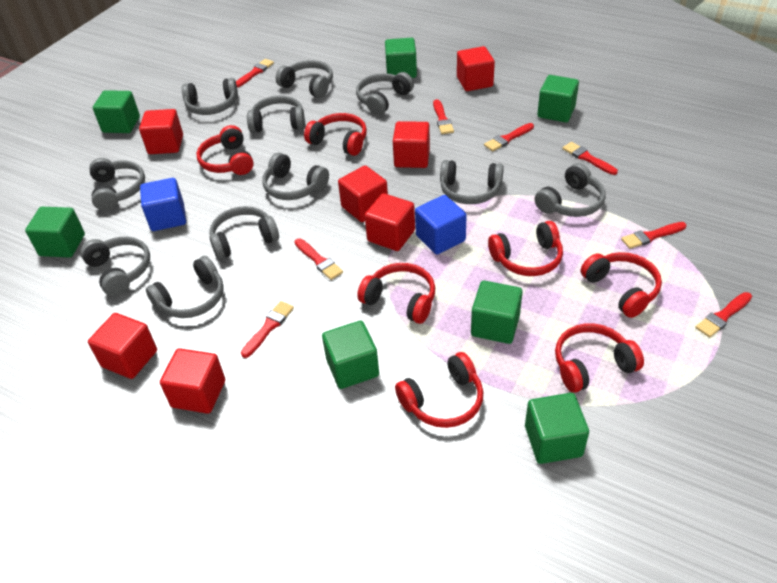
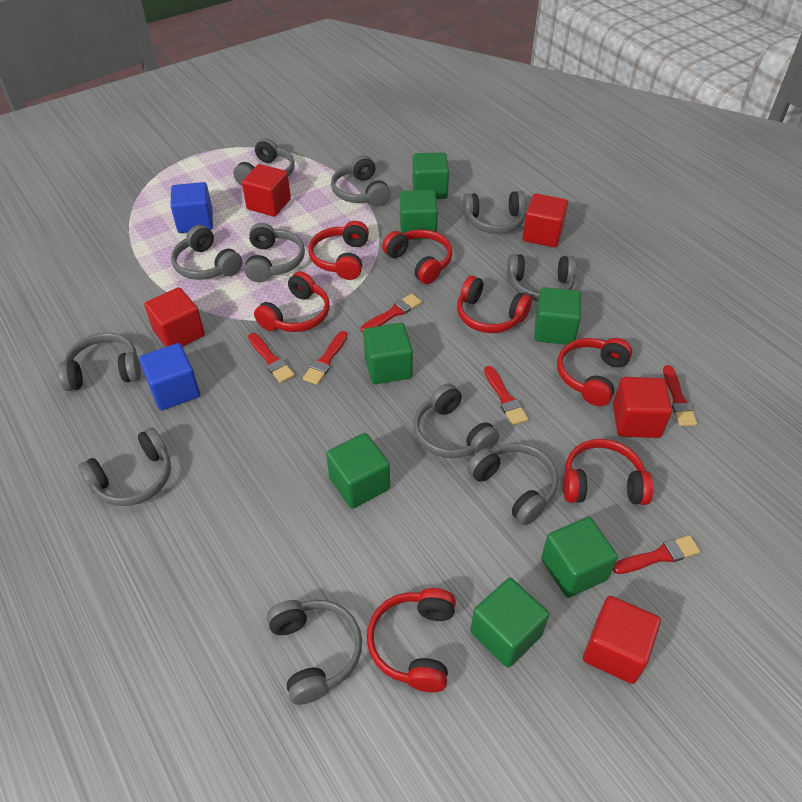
red brush: 8 -> 6
red cube: 7 -> 5

